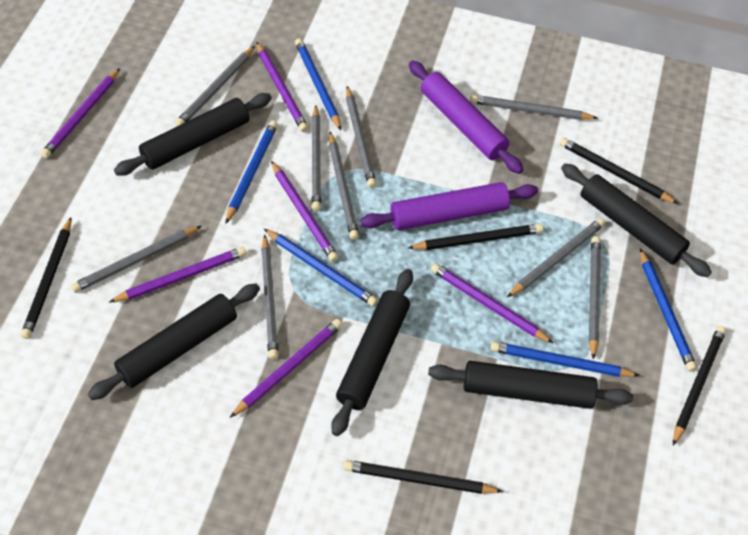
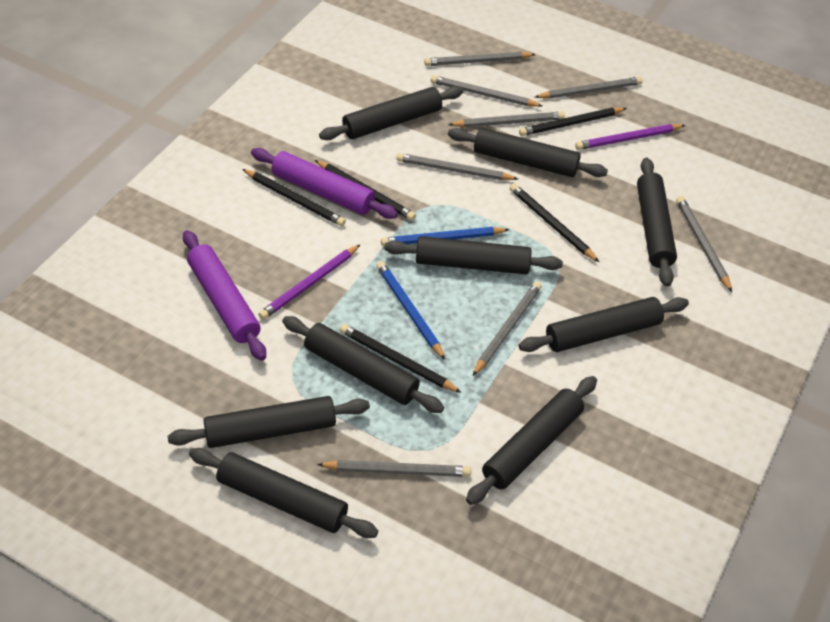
black rolling pin: 5 -> 9
blue pencil: 5 -> 2
grey pencil: 9 -> 8
purple pencil: 6 -> 2

